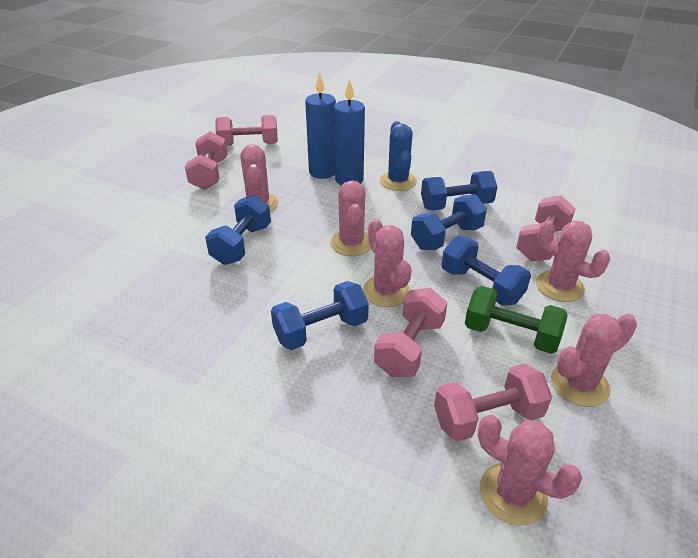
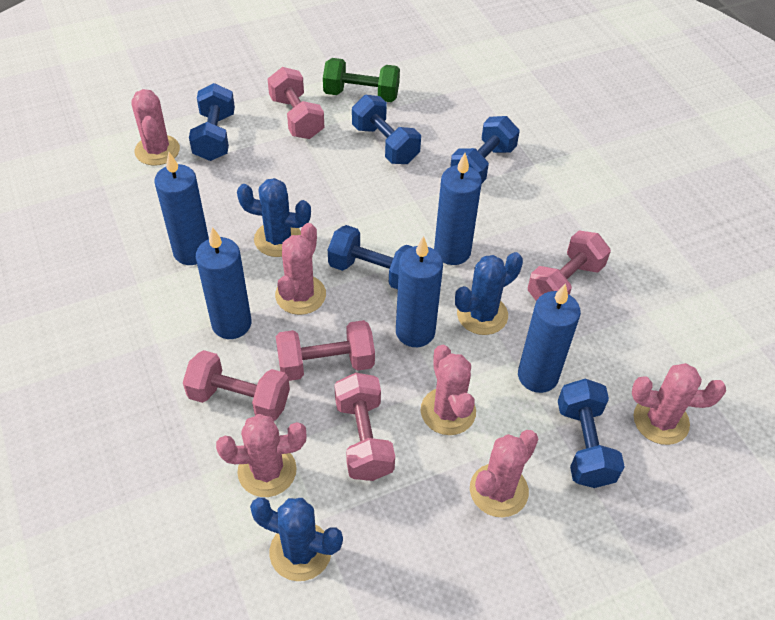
blue cactus: 1 -> 3
blue candle: 2 -> 5

